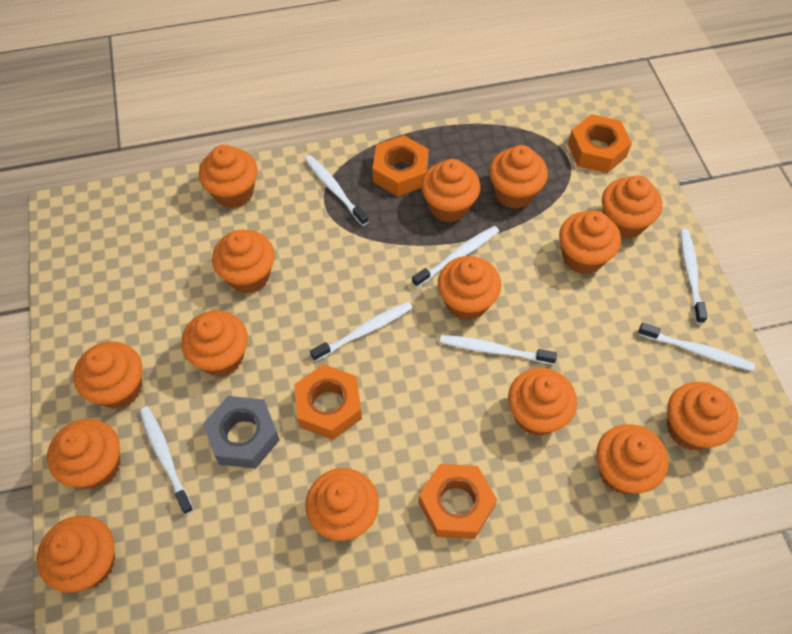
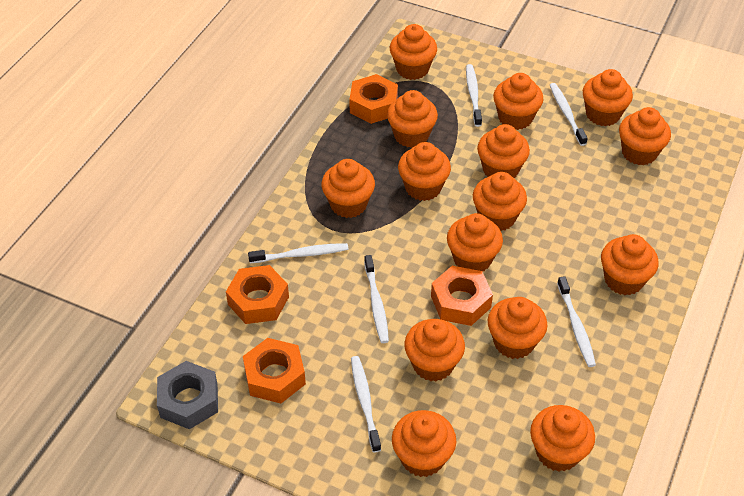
white toothbrush: 7 -> 6

